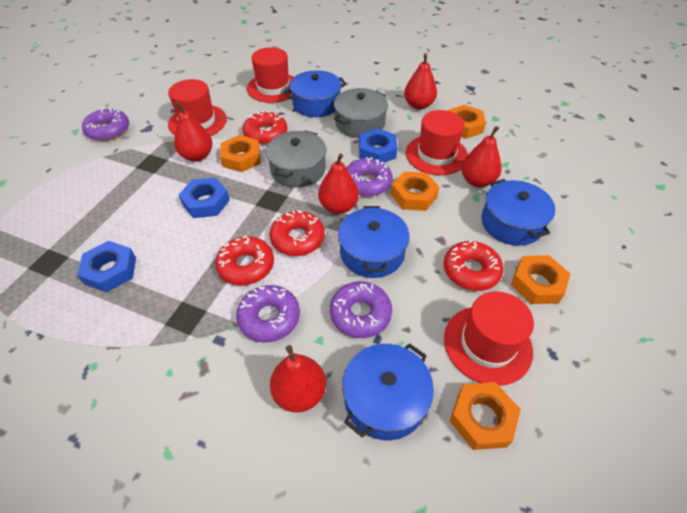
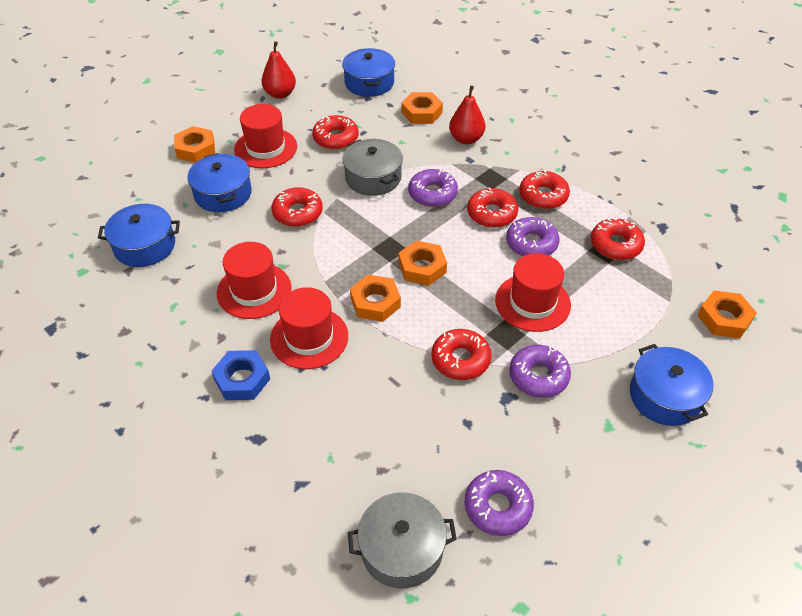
blue nut: 3 -> 1
red donut: 4 -> 6
red pear: 5 -> 2

